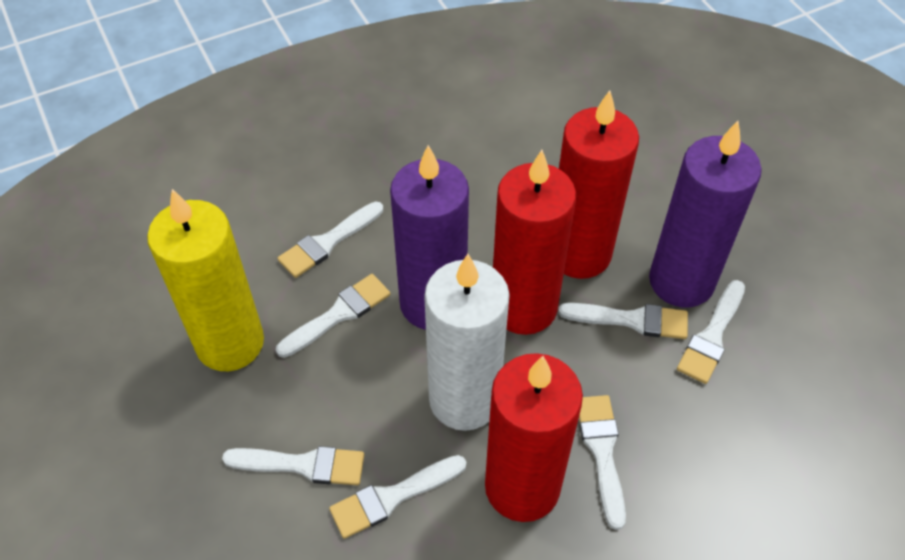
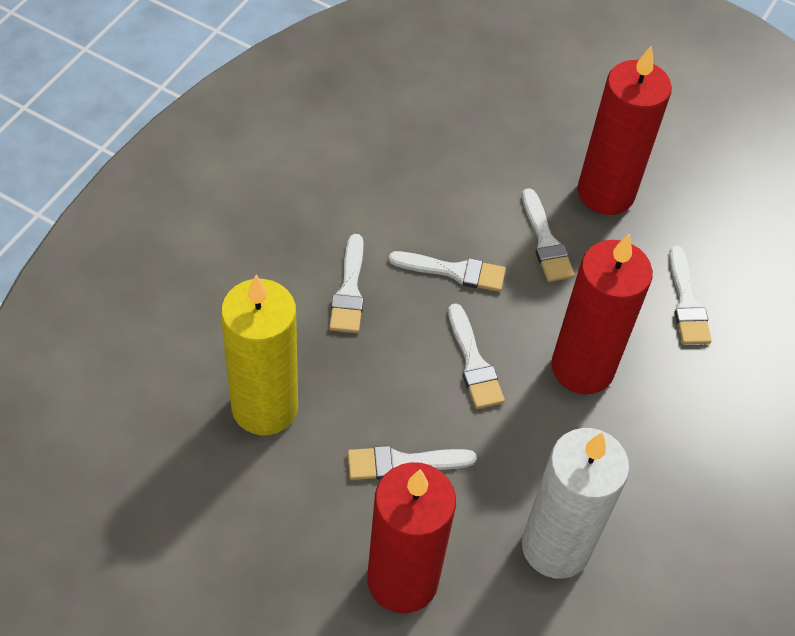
purple candle: 2 -> 0
white brush: 7 -> 6

